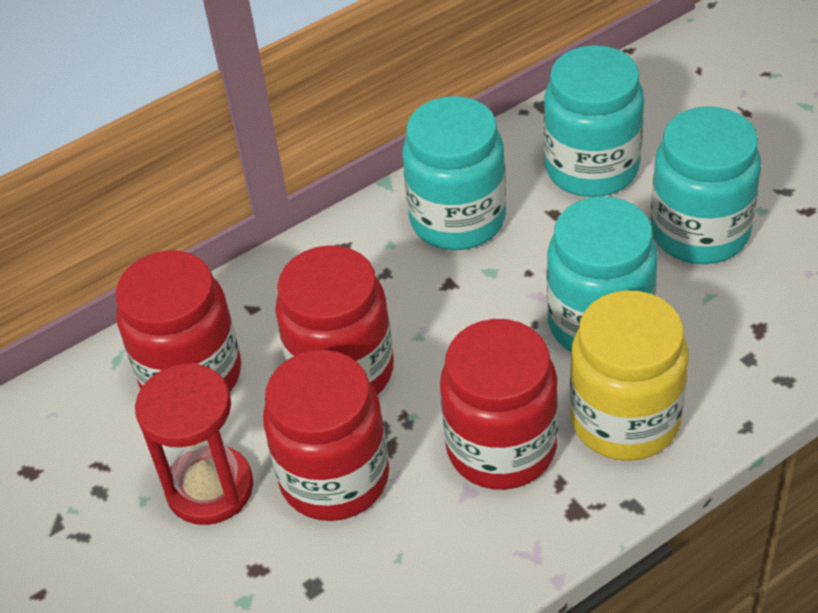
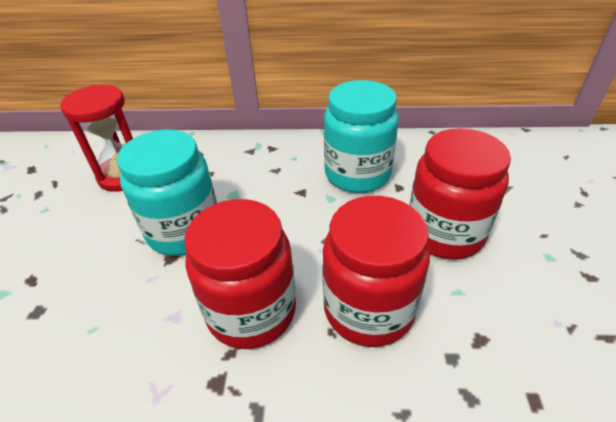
red jar: 4 -> 3
turquoise jar: 4 -> 2
yellow jar: 1 -> 0

